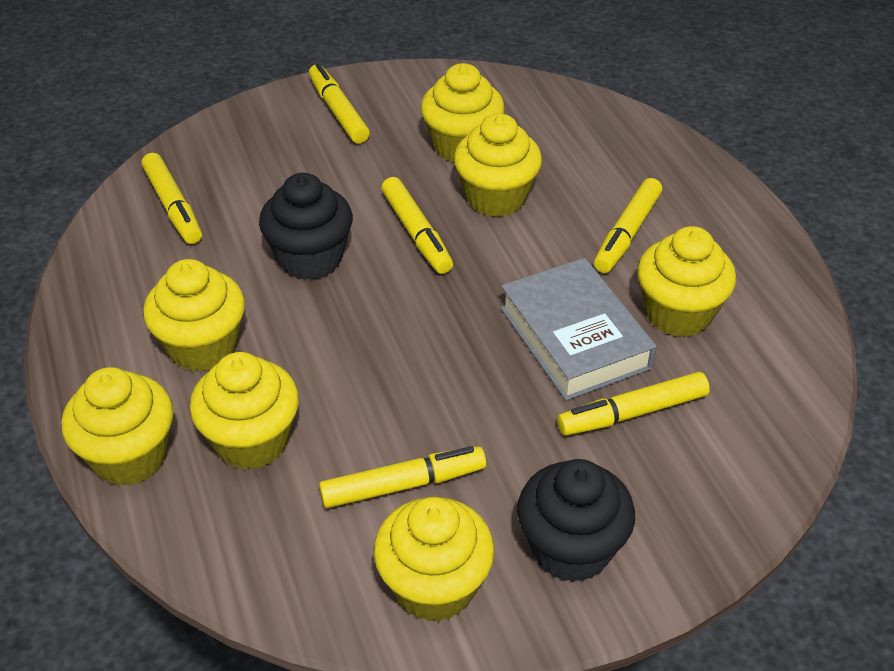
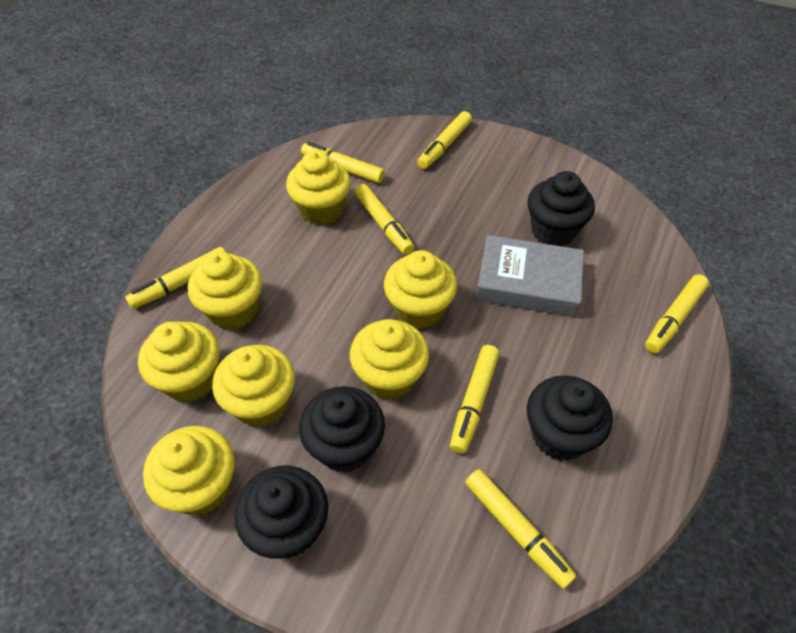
black cupcake: 2 -> 4
yellow marker: 6 -> 7

